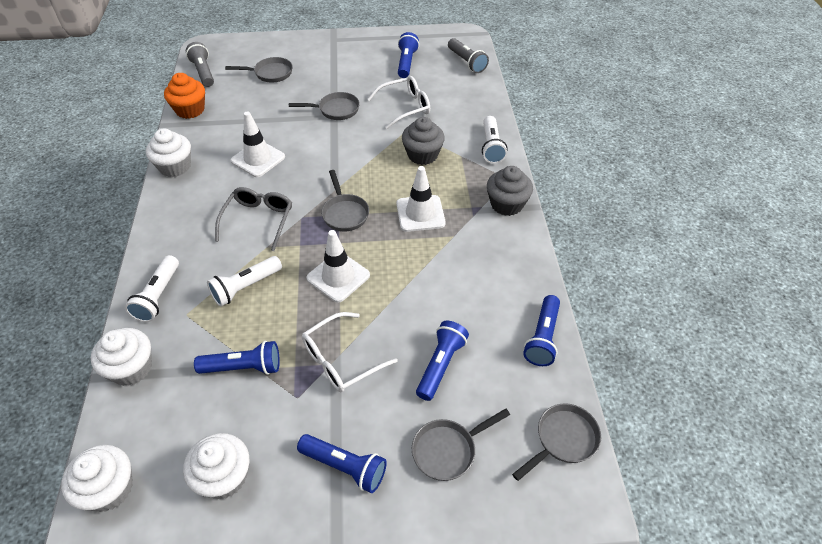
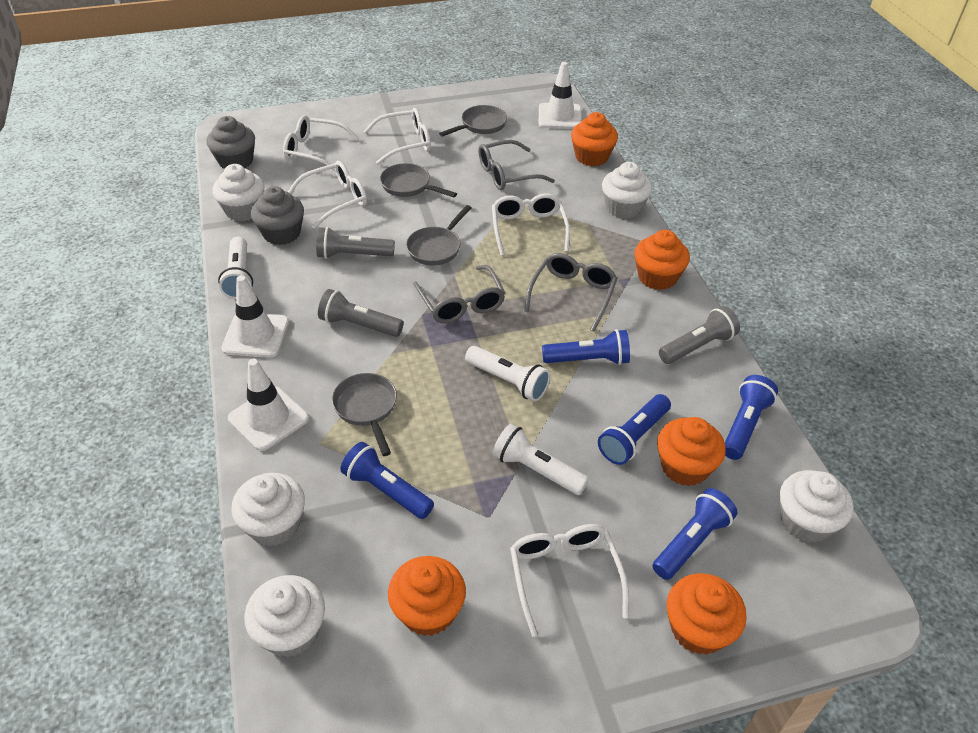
grey flashlight: 2 -> 3
grey glasses: 1 -> 3
grey pan: 5 -> 4
orange cupcake: 1 -> 5
white cupcake: 4 -> 5
white glasses: 2 -> 5

